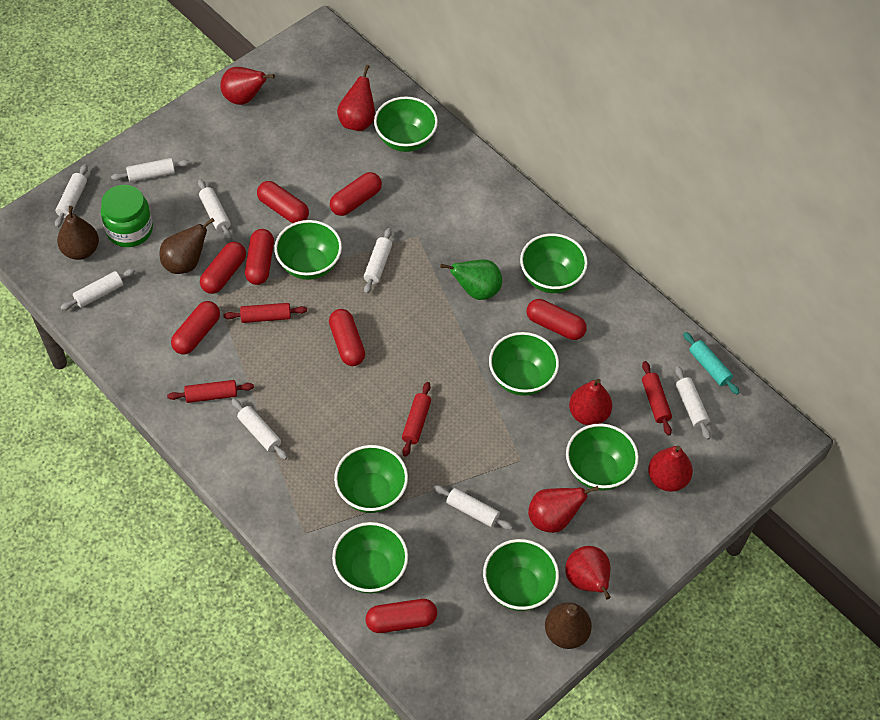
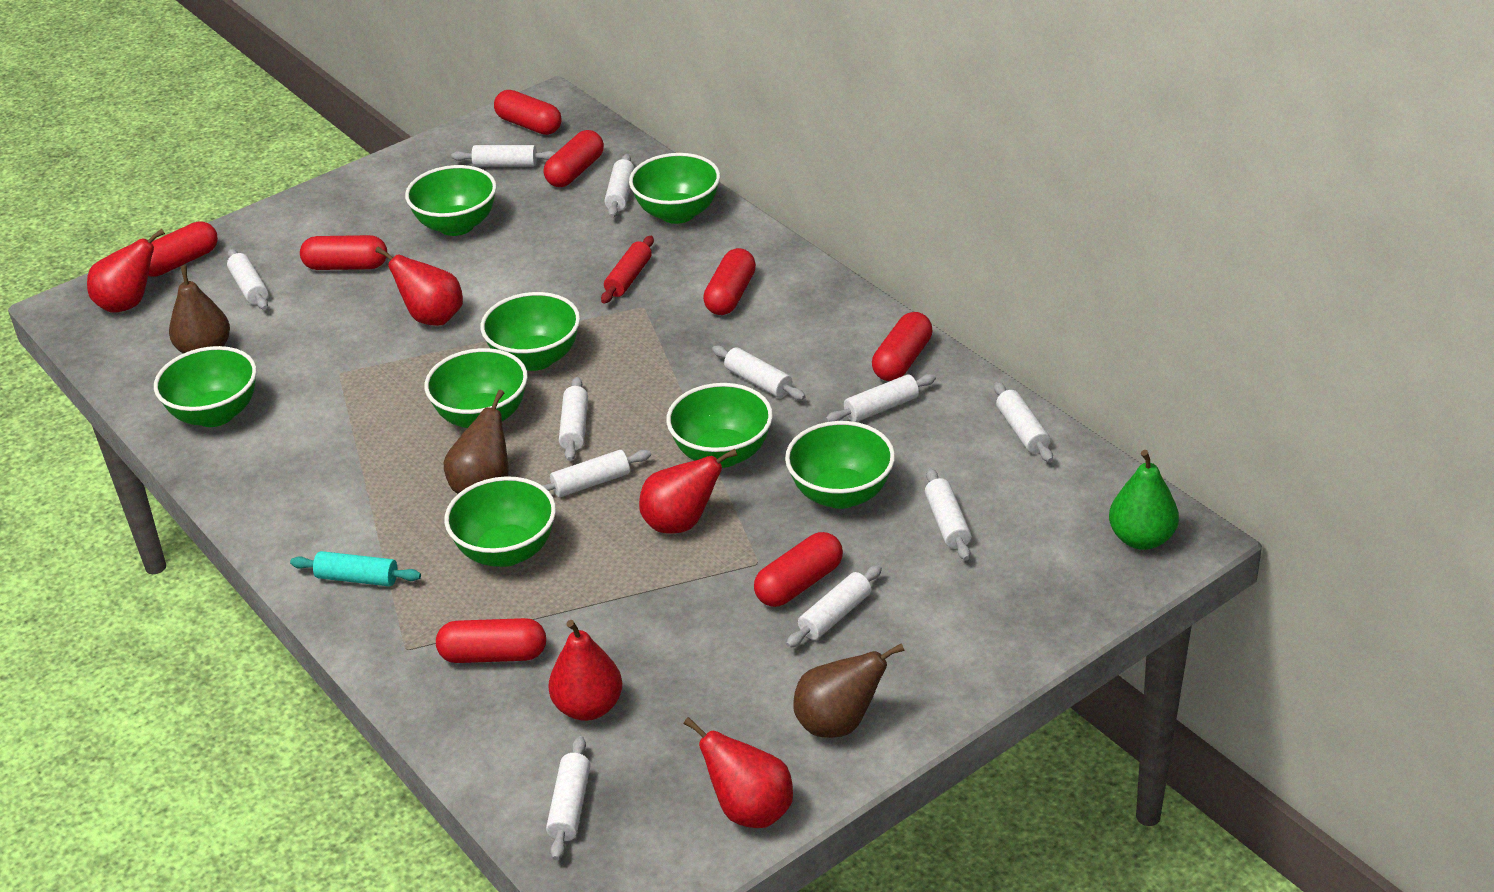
green jar: 1 -> 0
red pear: 6 -> 5
red rolling pin: 4 -> 1
white rolling pin: 8 -> 11

